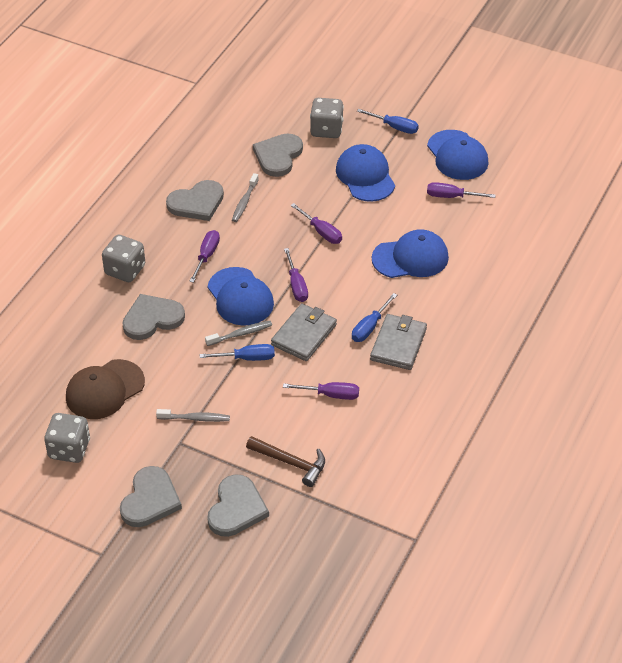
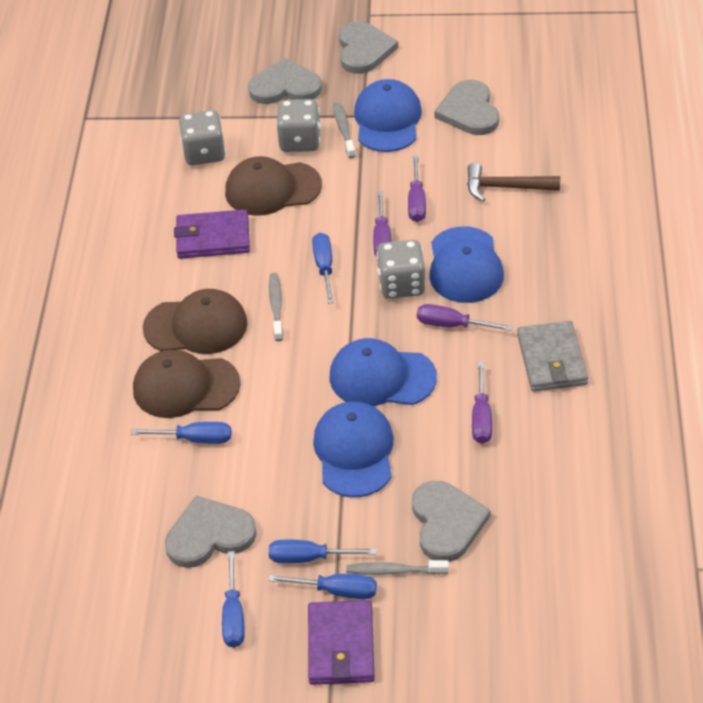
blue screwdriver: 3 -> 5
brown cap: 1 -> 3
grey wallet: 2 -> 1
purple screwdriver: 5 -> 4
purple wallet: 0 -> 2

